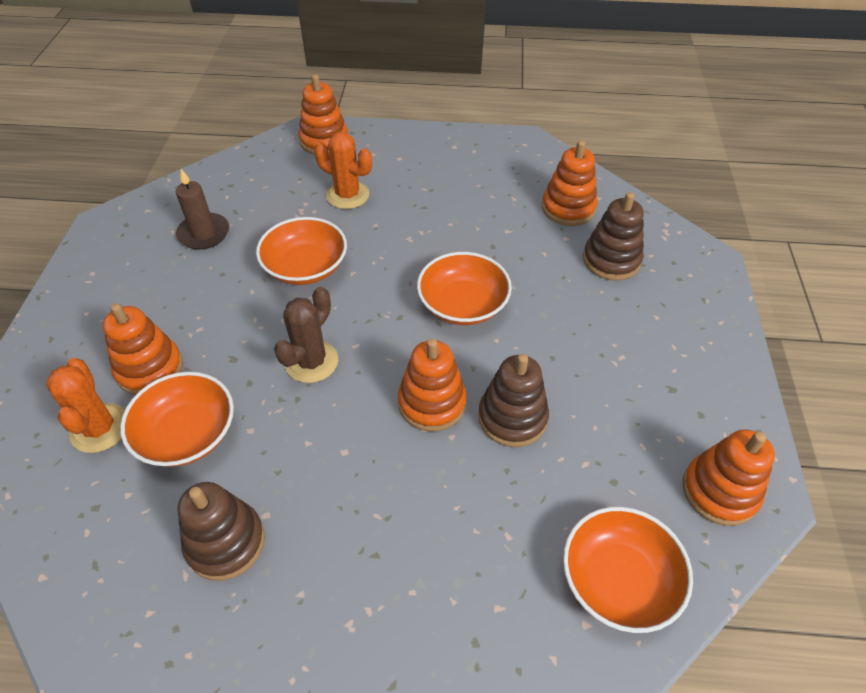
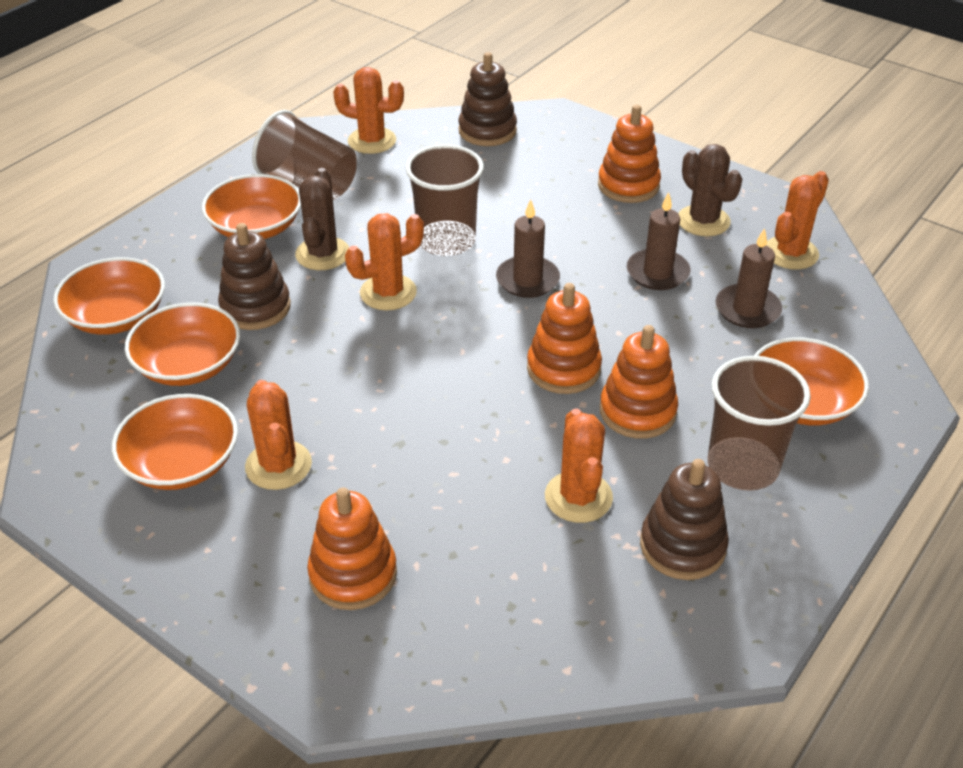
brown cactus: 1 -> 2
brown candle: 1 -> 3
brown cup: 0 -> 3
orange bowl: 4 -> 5
orange cactus: 2 -> 5
orange stacking toy: 5 -> 4

